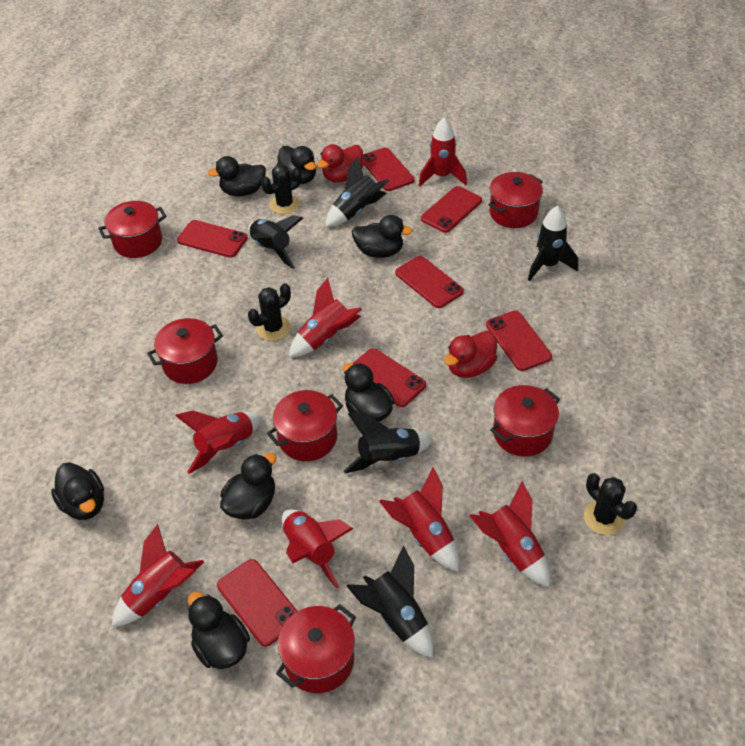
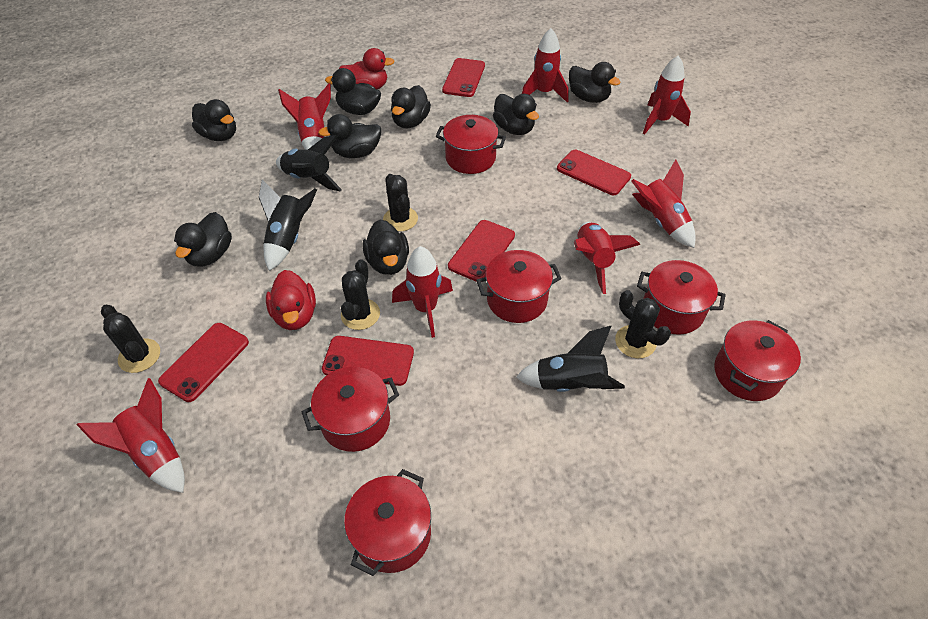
black cactus: 3 -> 4
black duck: 7 -> 8
black rocket: 5 -> 3
red phone: 7 -> 5

